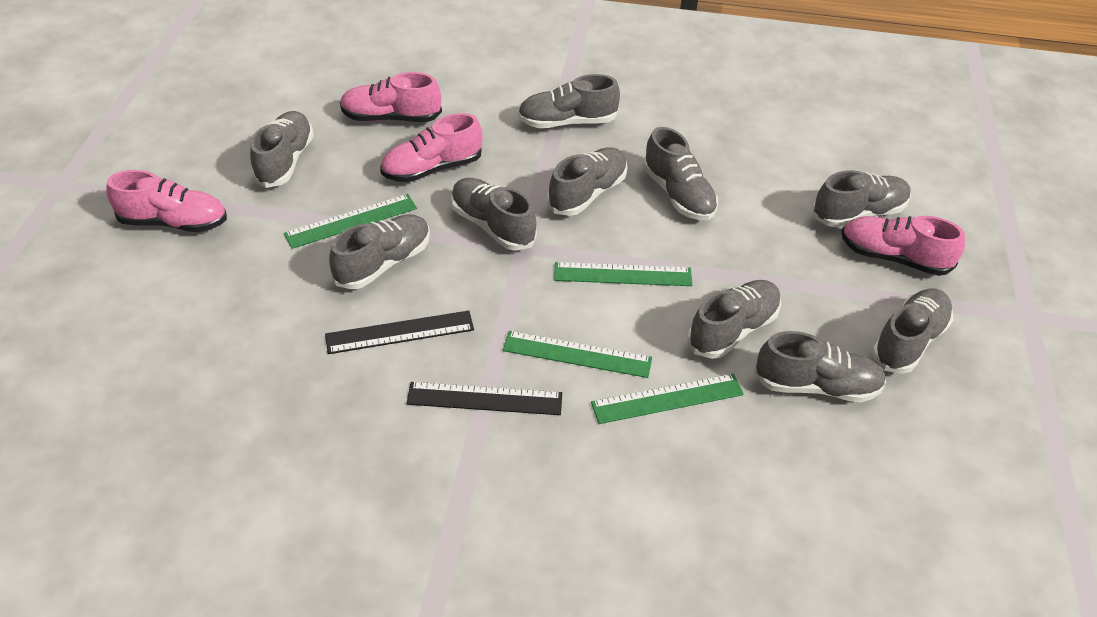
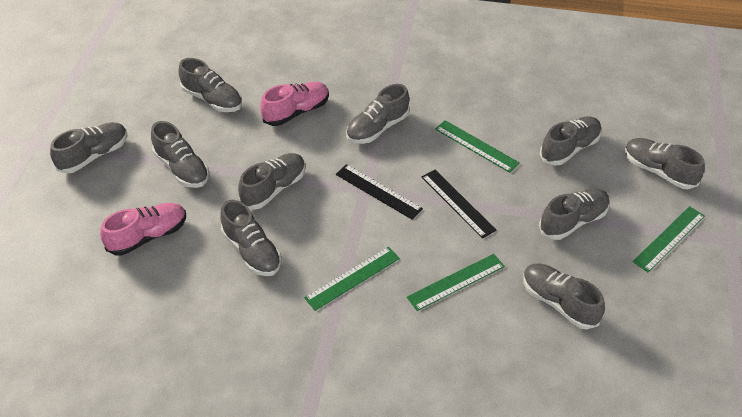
pink shoe: 4 -> 2

